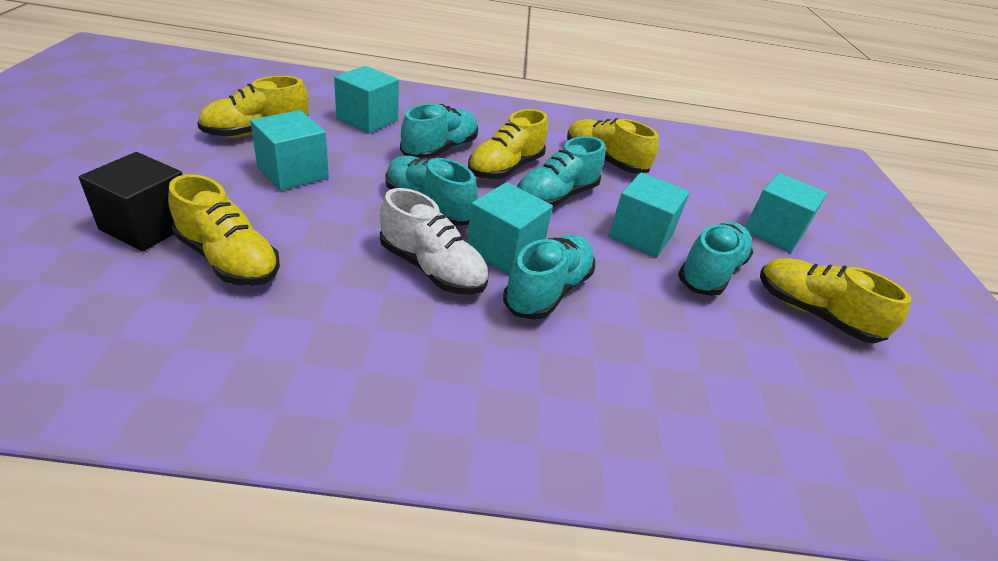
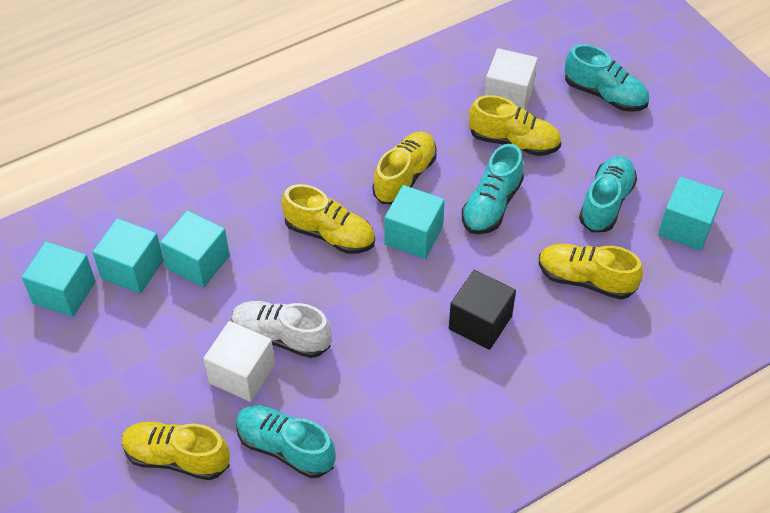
turquoise shoe: 5 -> 4
white cube: 0 -> 2

